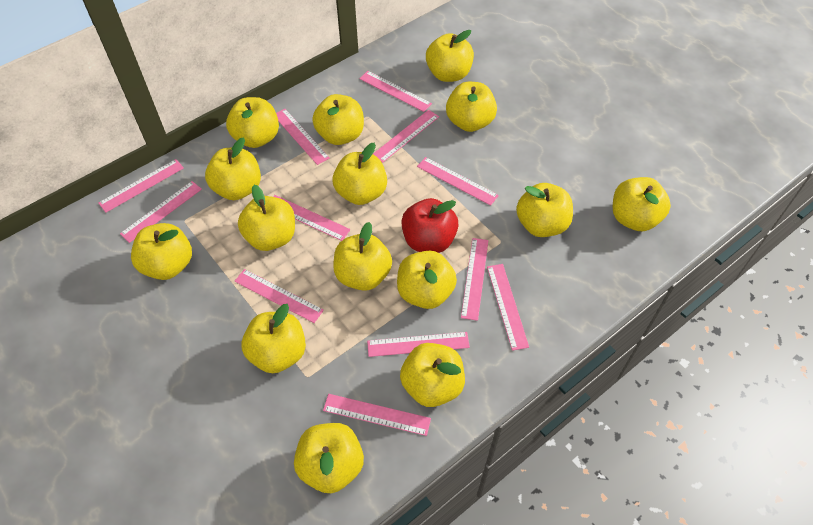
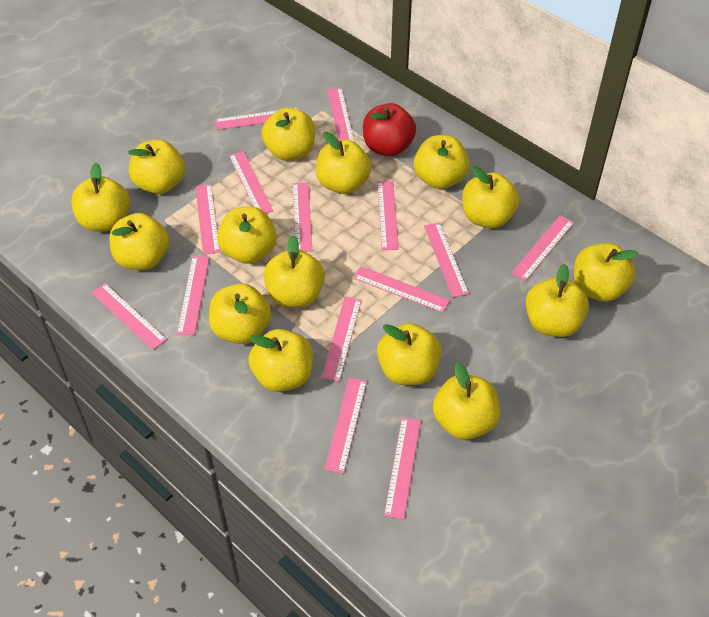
pink ruler: 12 -> 14

